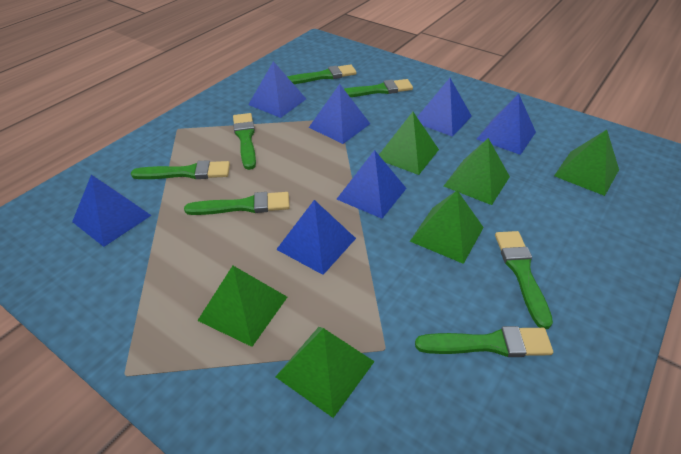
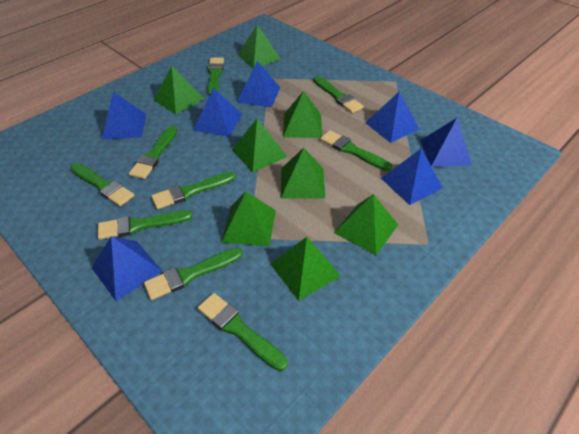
green brush: 7 -> 9
green pyramid: 6 -> 8

